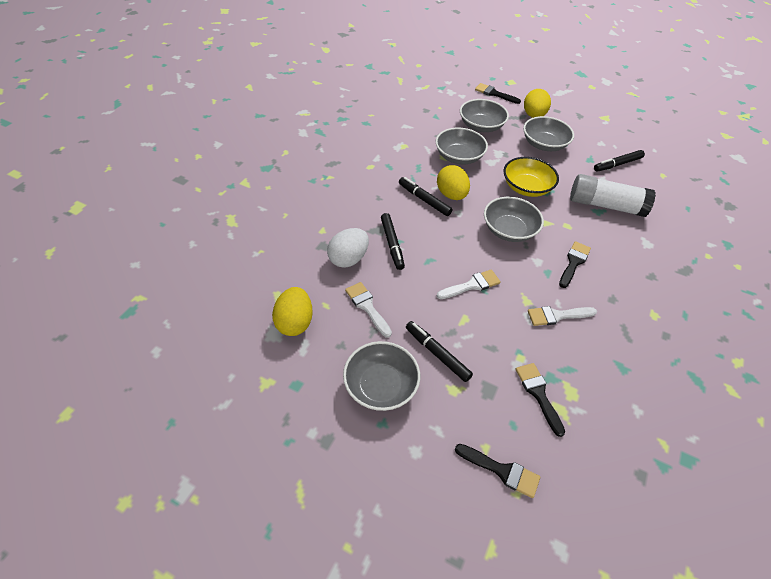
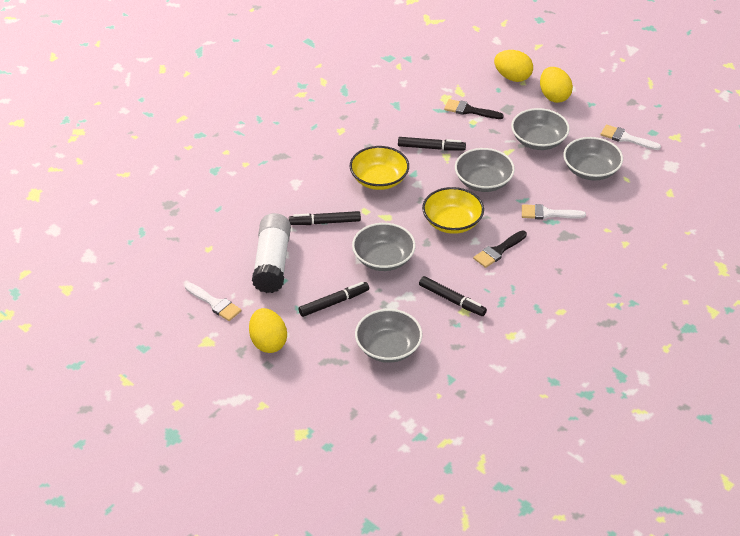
black brush: 4 -> 2
white egg: 1 -> 0
yellow bowl: 1 -> 2

